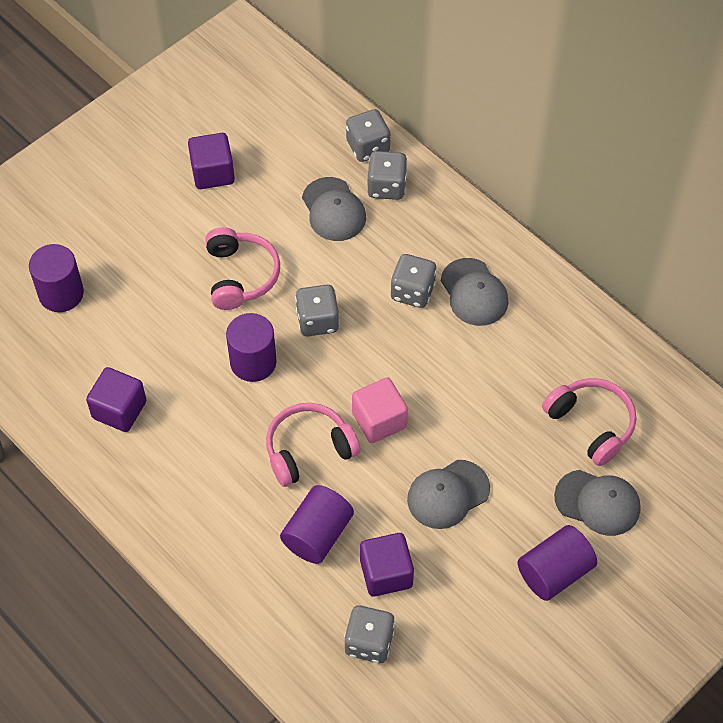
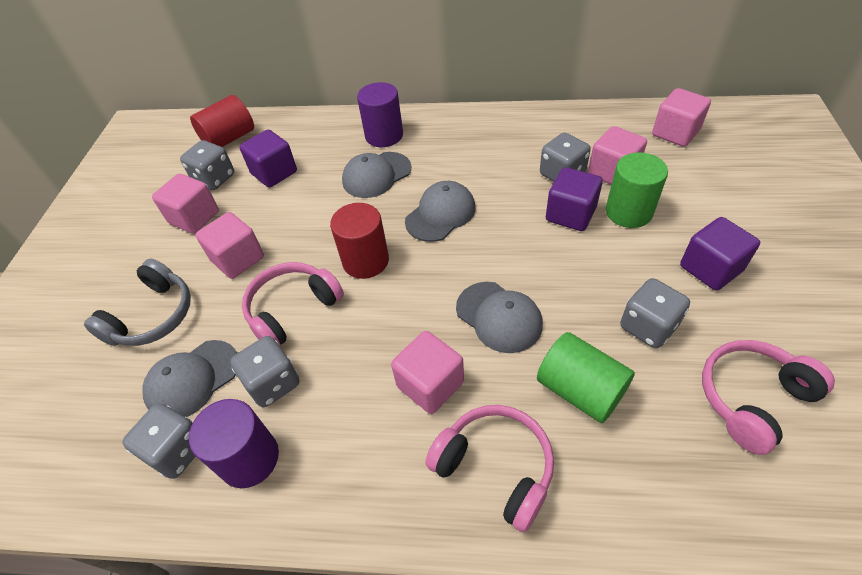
green cylinder: 0 -> 2
grey headphones: 0 -> 1
pink cube: 1 -> 5
purple cylinder: 4 -> 2
red cylinder: 0 -> 2

